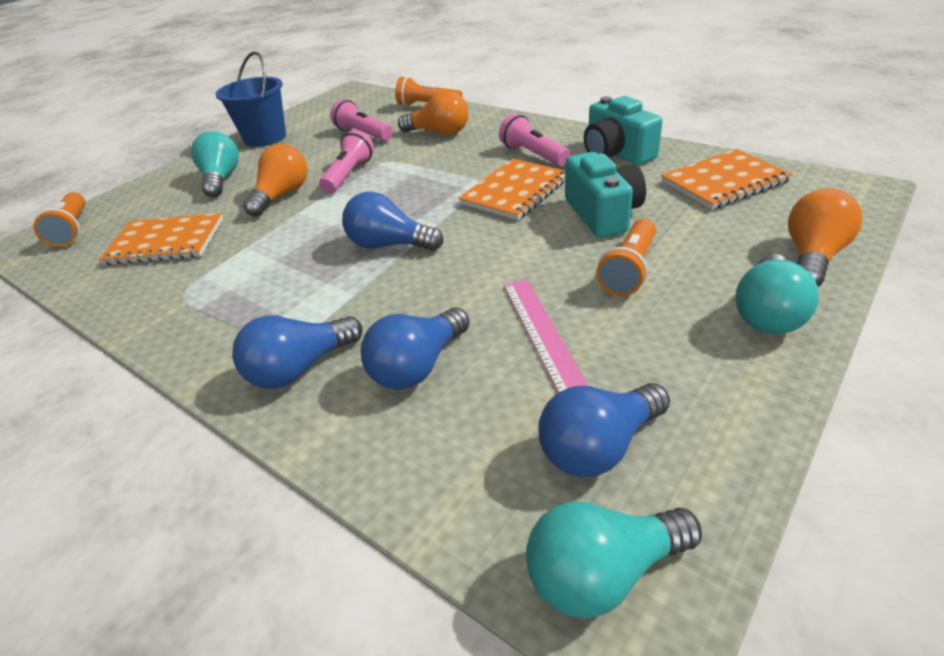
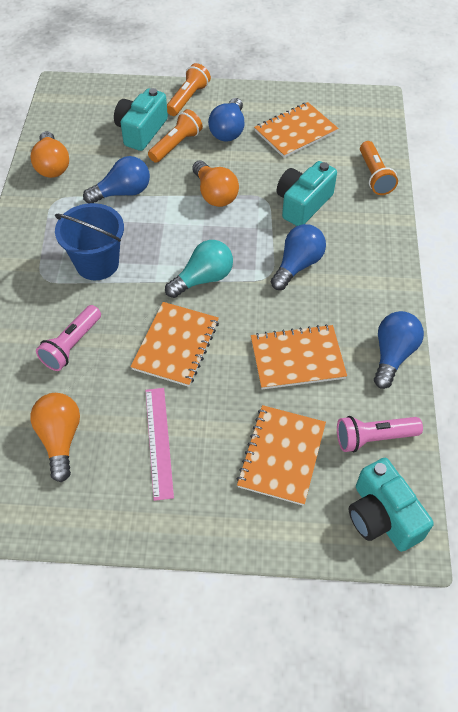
orange notebook: 3 -> 4
pink flashlight: 3 -> 2
turquoise camera: 2 -> 3
turquoise light bulb: 3 -> 1

